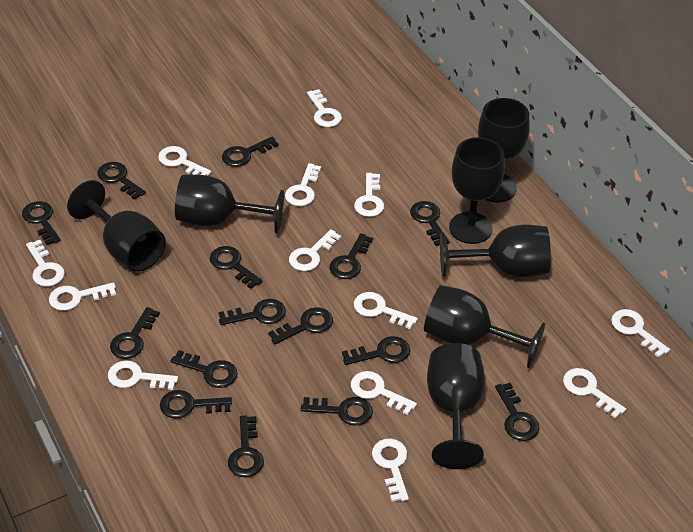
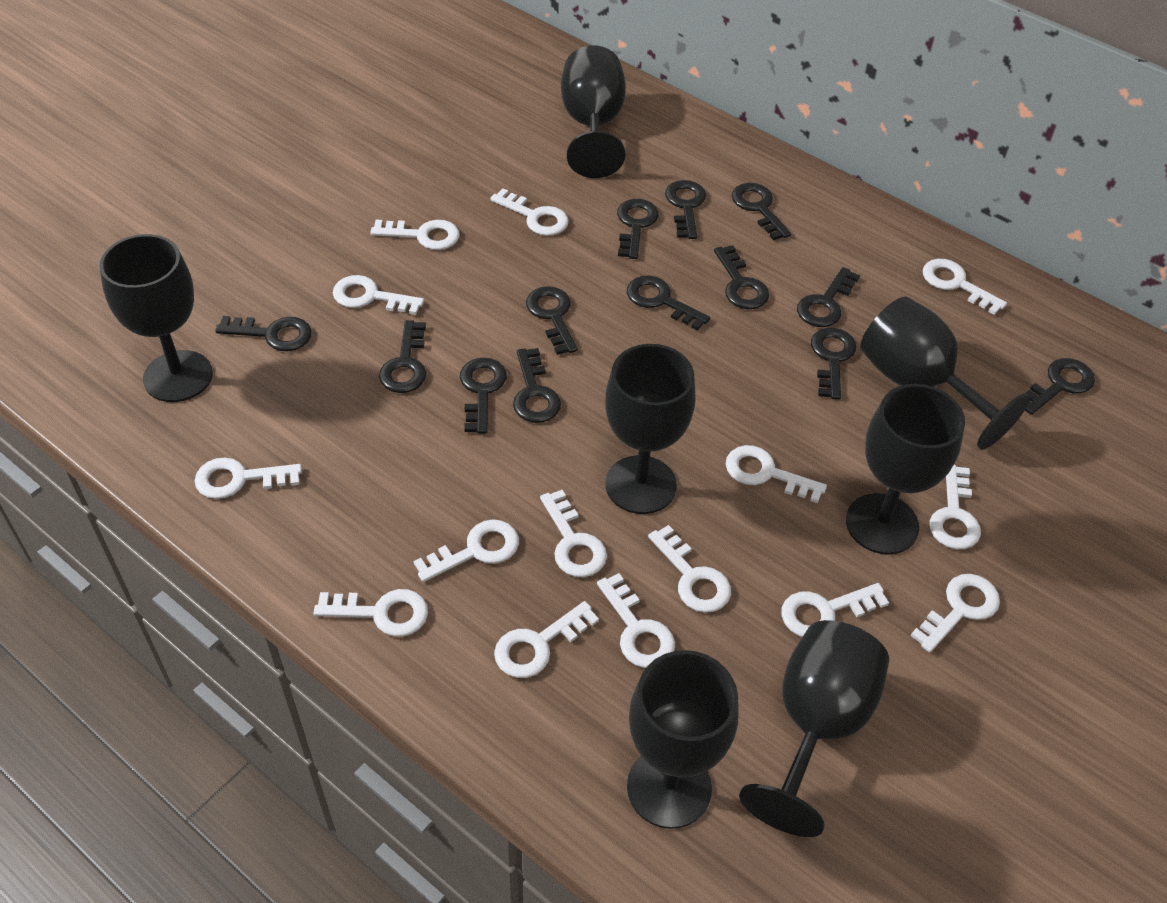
black key: 15 -> 13
white key: 13 -> 15

